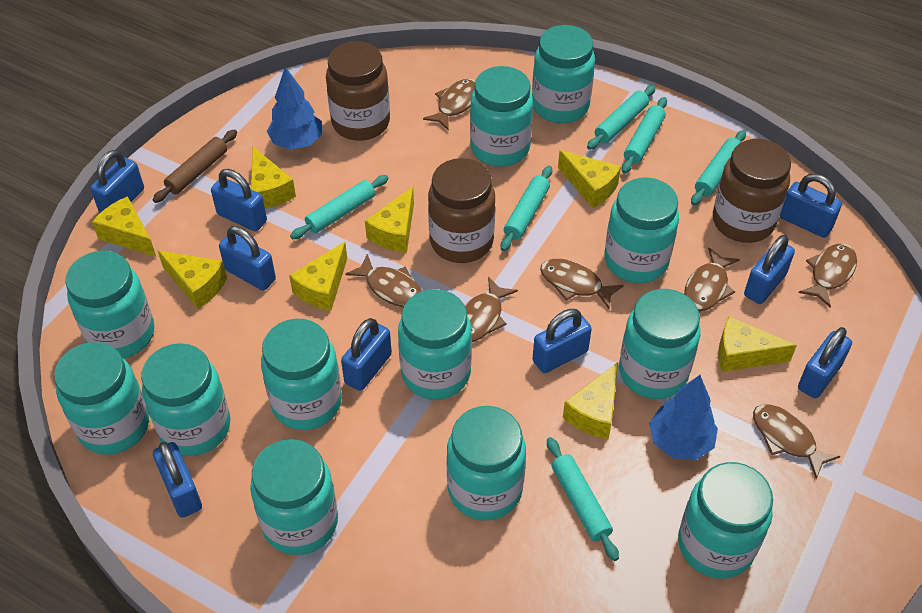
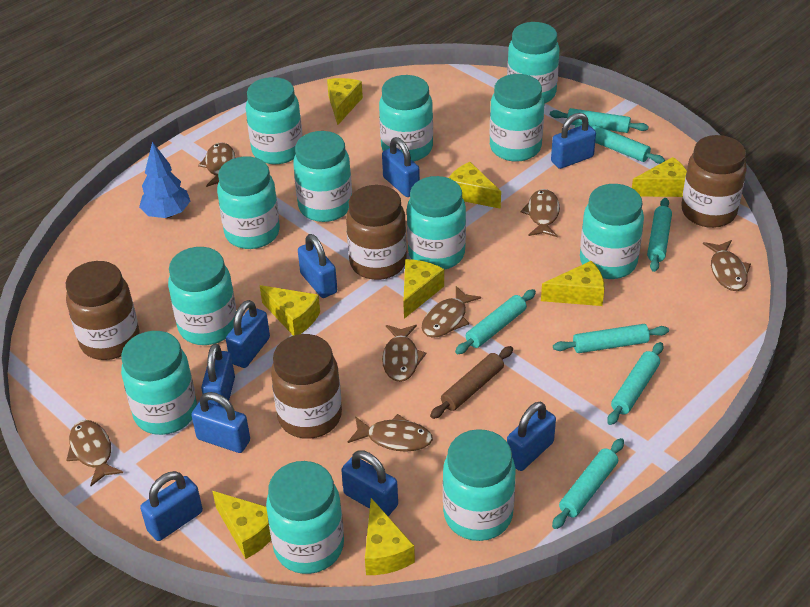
blue tree: 2 -> 1
brown jar: 3 -> 4
turquoise rolling pin: 6 -> 7

